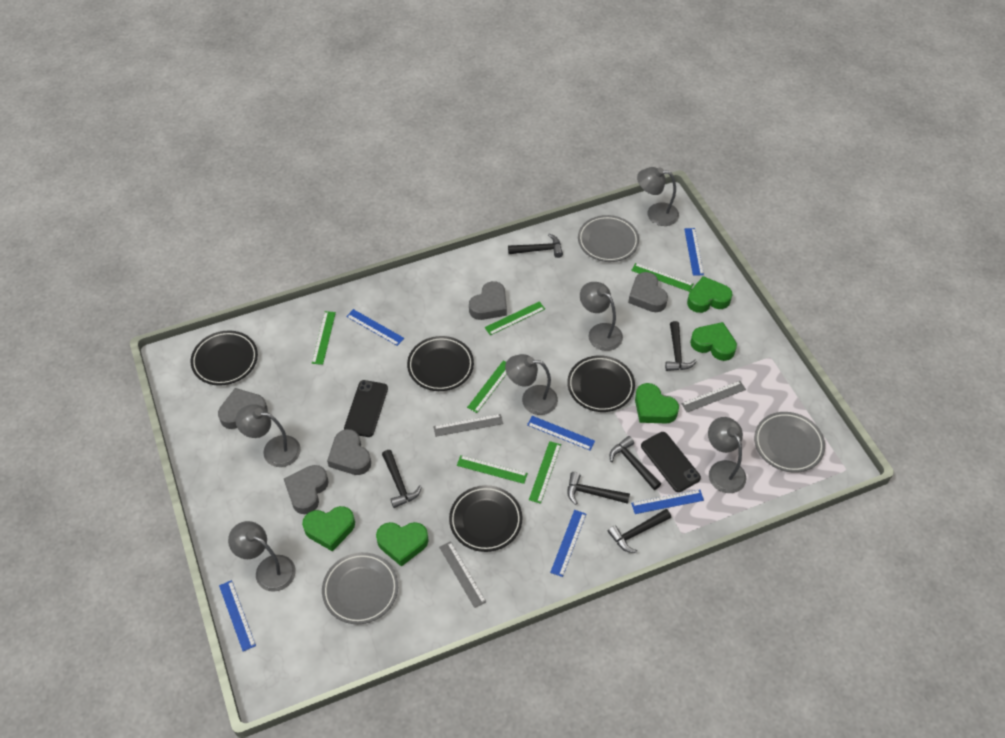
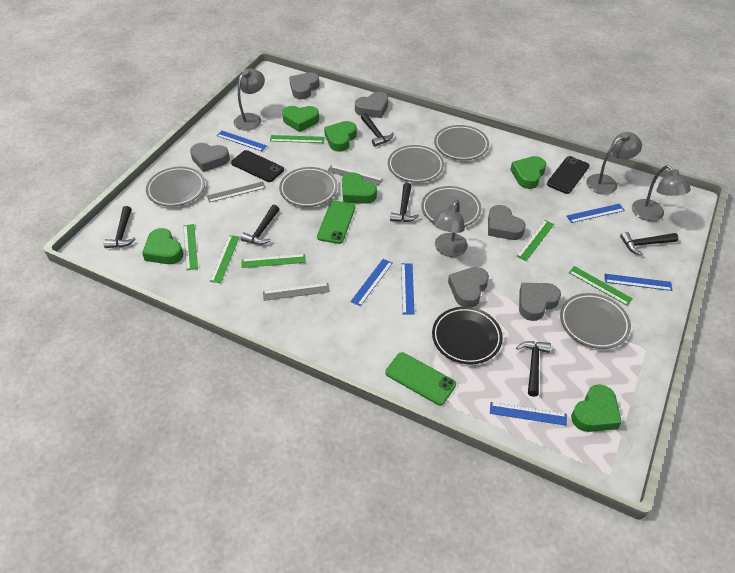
black plate: 4 -> 1
green heart: 5 -> 6
green phone: 0 -> 2
grey heart: 5 -> 6
grey lamp: 6 -> 4
grey plate: 3 -> 6

